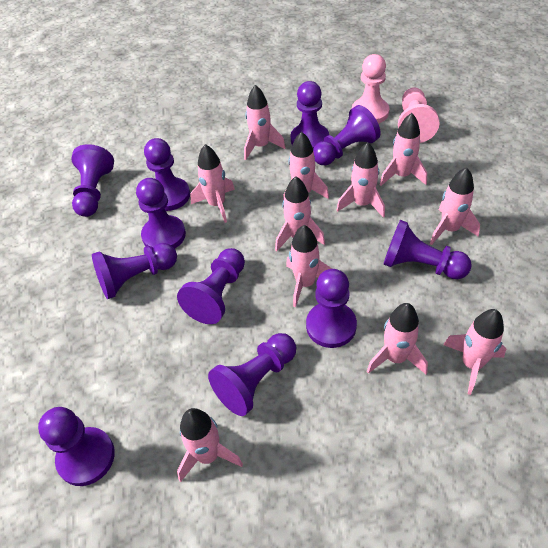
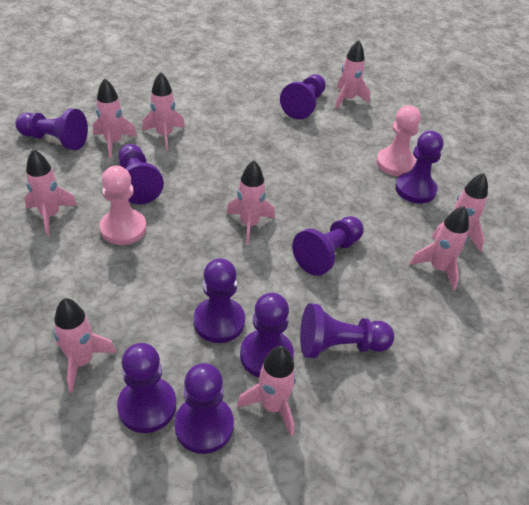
pink rocket: 11 -> 9
purple pawn: 11 -> 10

